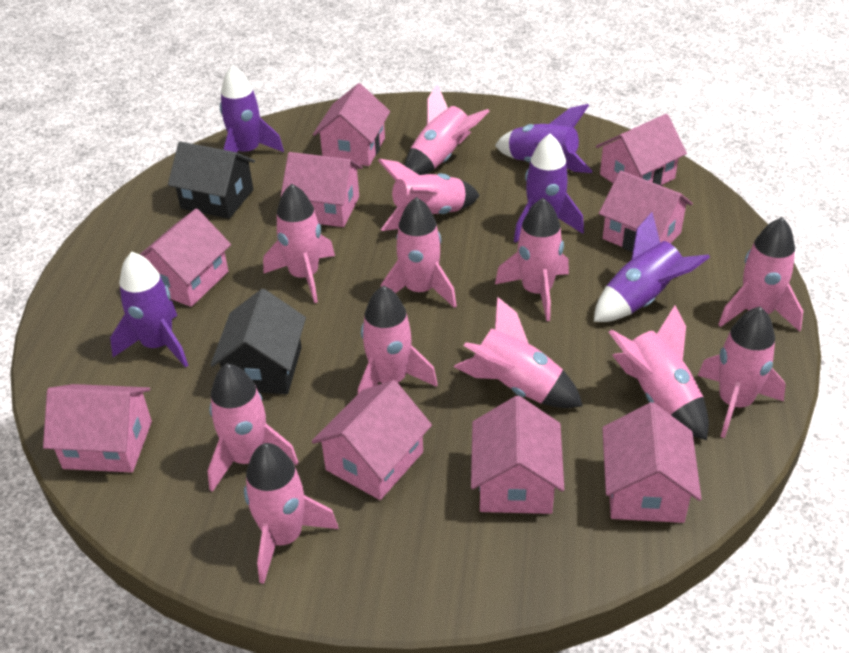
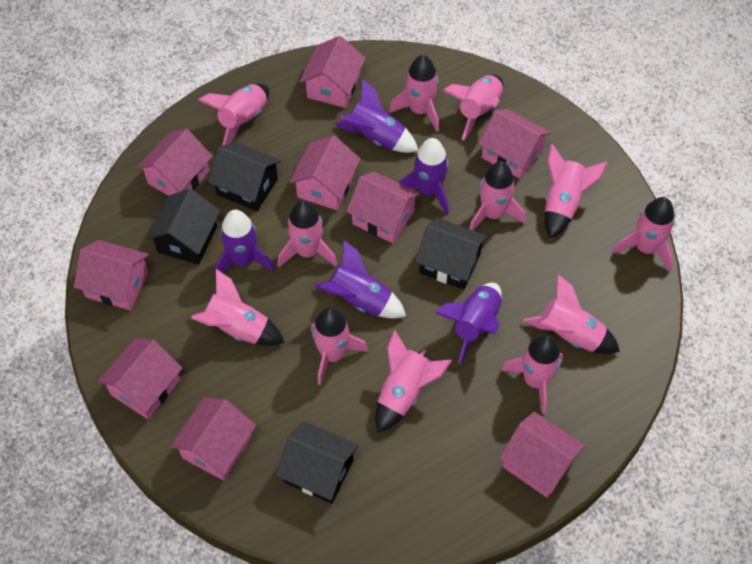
black house: 2 -> 4

